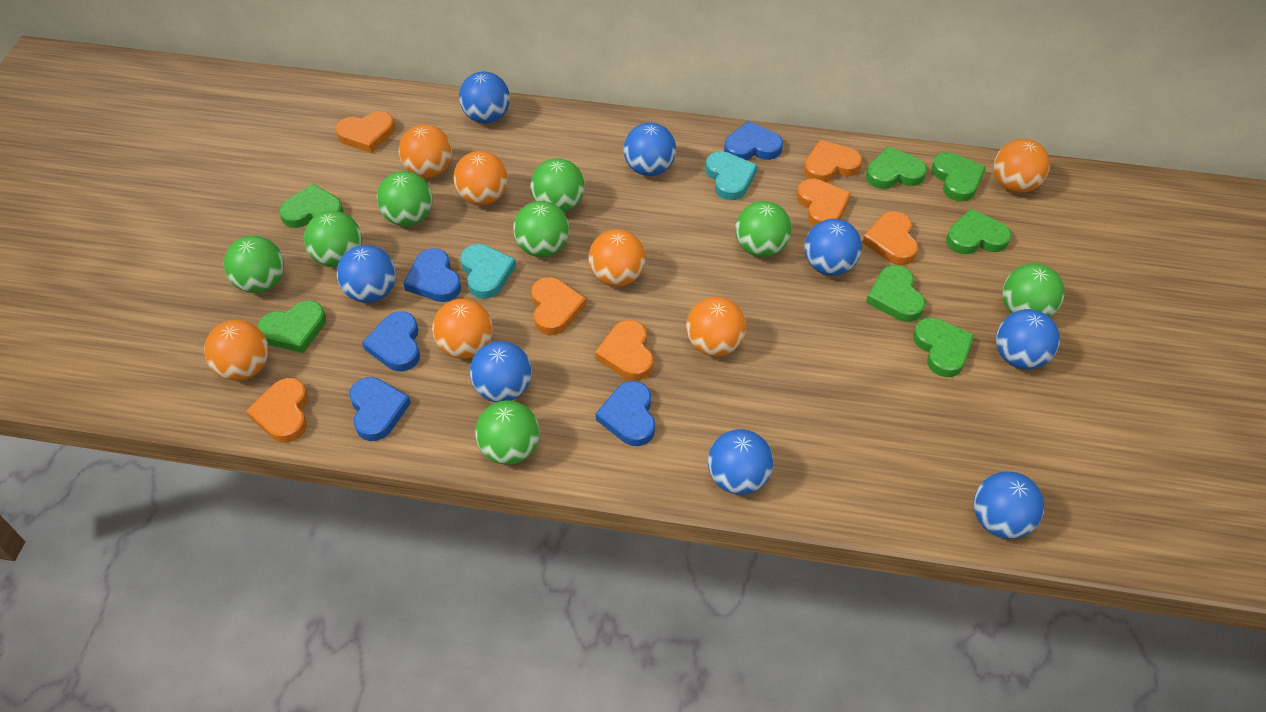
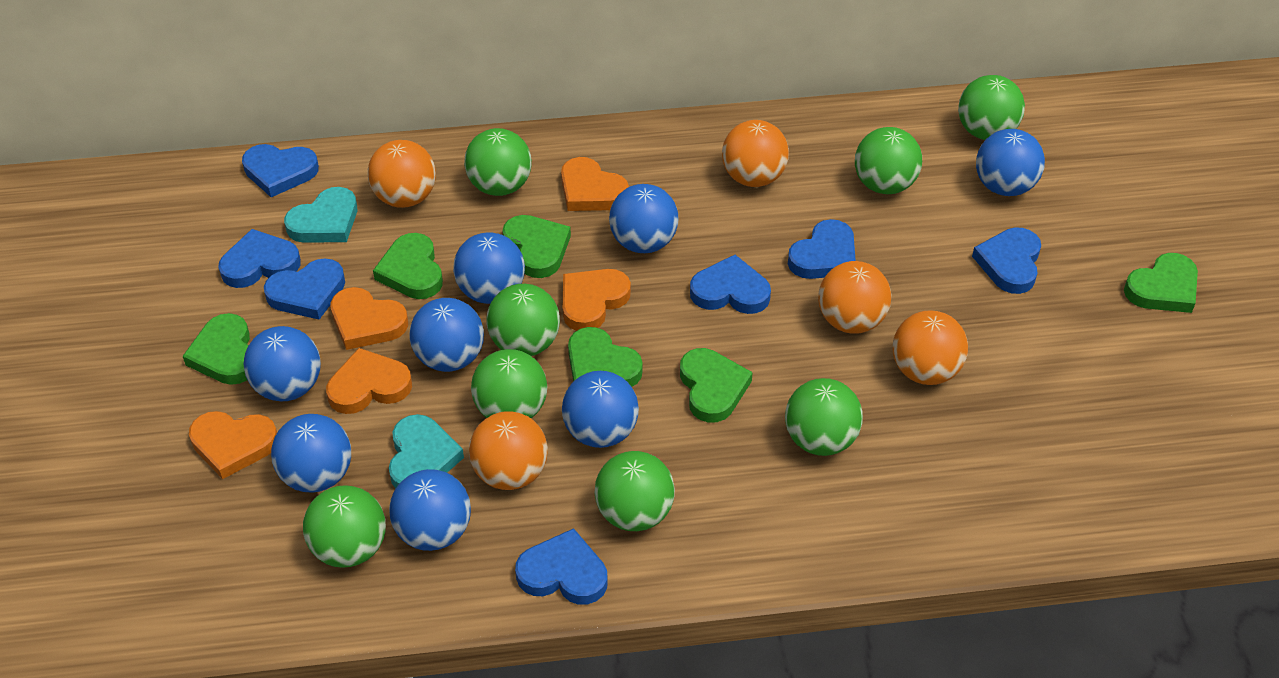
blue heart: 5 -> 7
green heart: 7 -> 6
orange ball: 7 -> 5
orange heart: 7 -> 5

